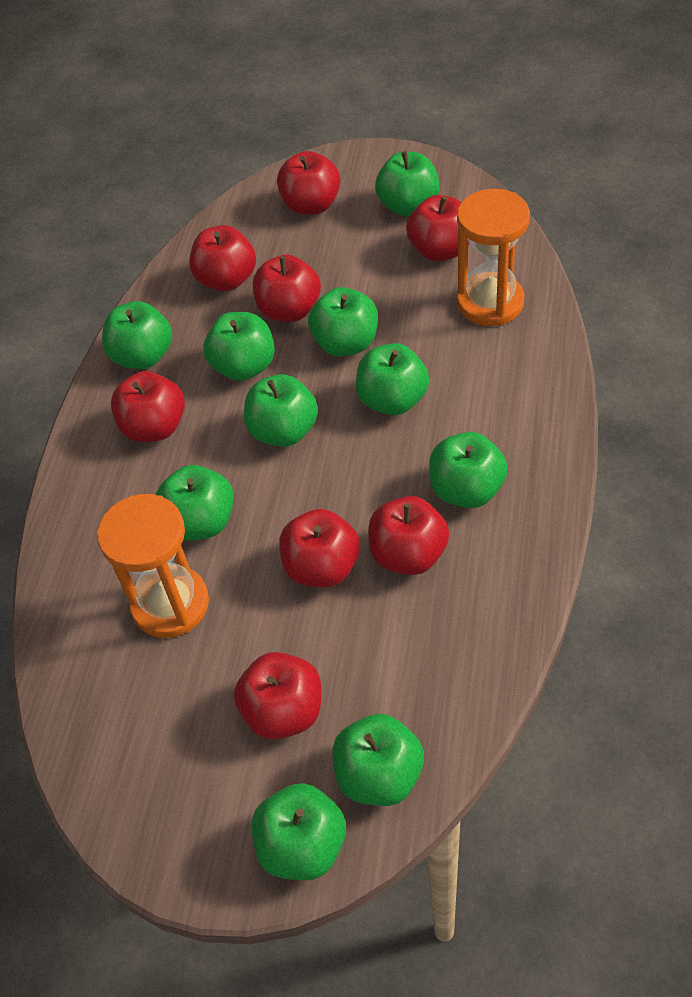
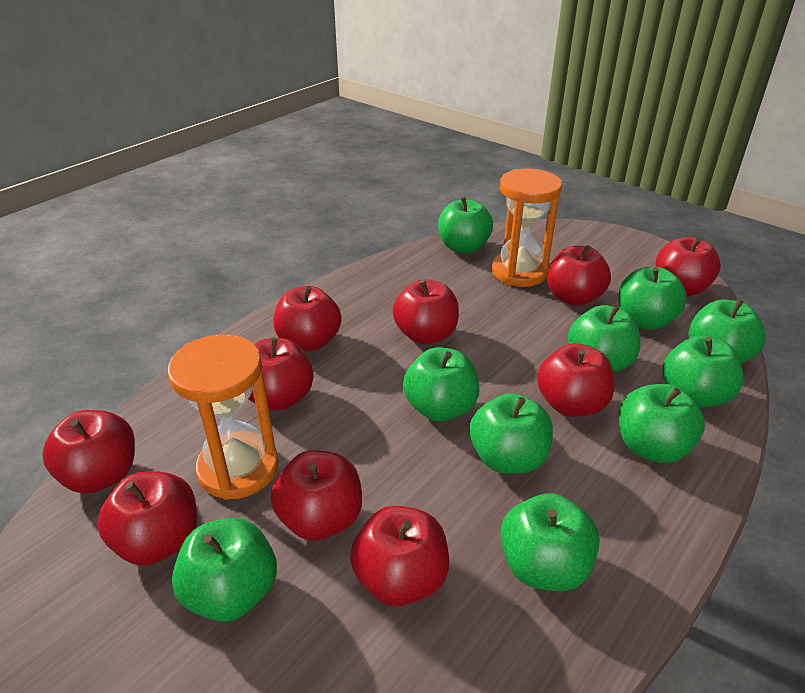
red apple: 8 -> 10

